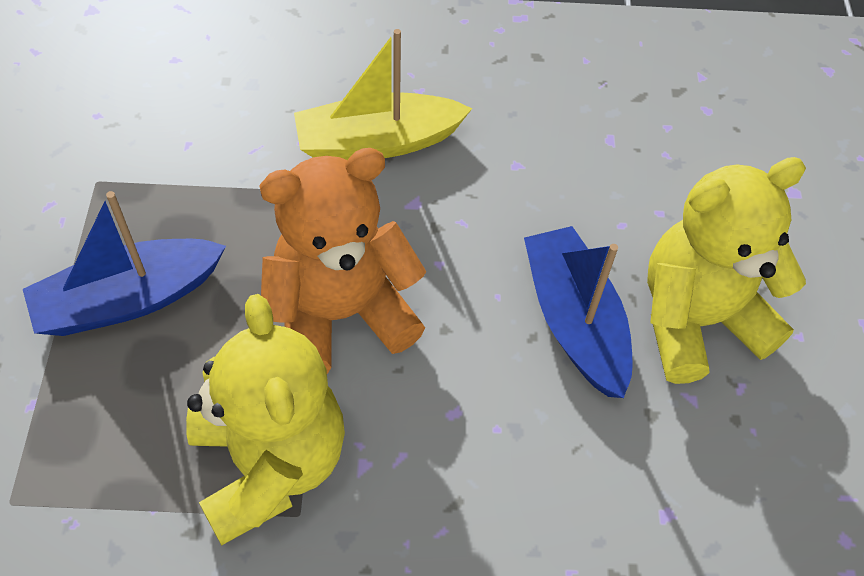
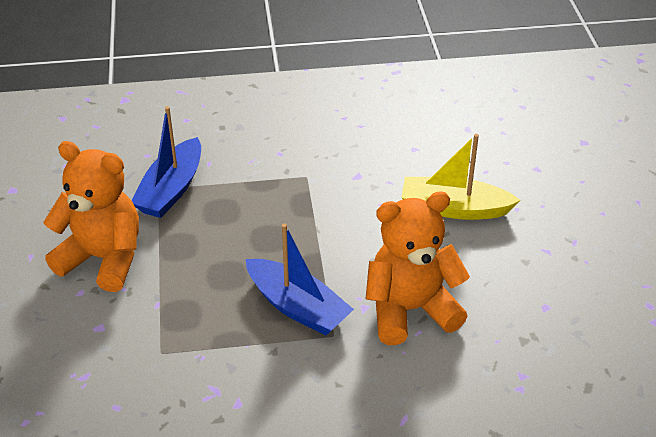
orange teddy bear: 1 -> 2
yellow teddy bear: 2 -> 0

